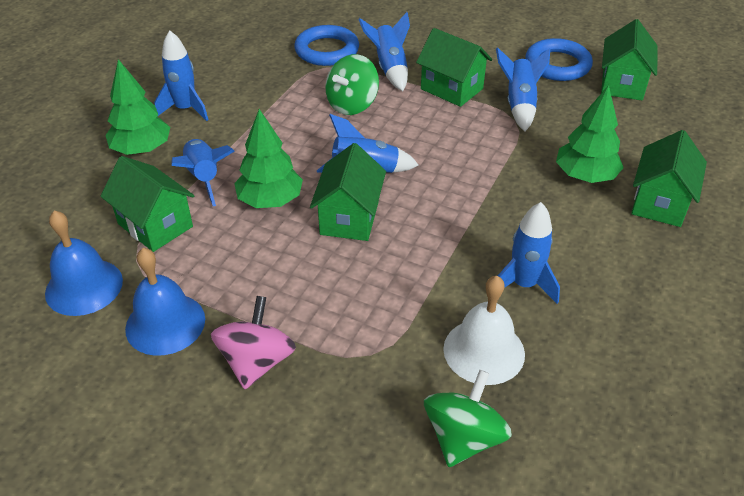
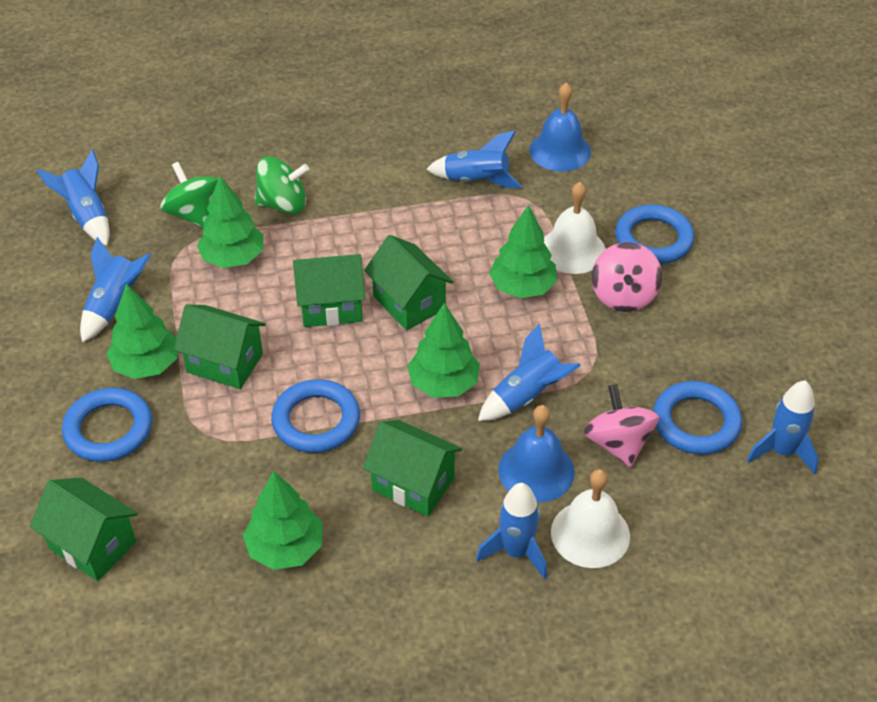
blue ring: 2 -> 4
green tree: 3 -> 5
pink spinning top: 1 -> 2
white bell: 1 -> 2

